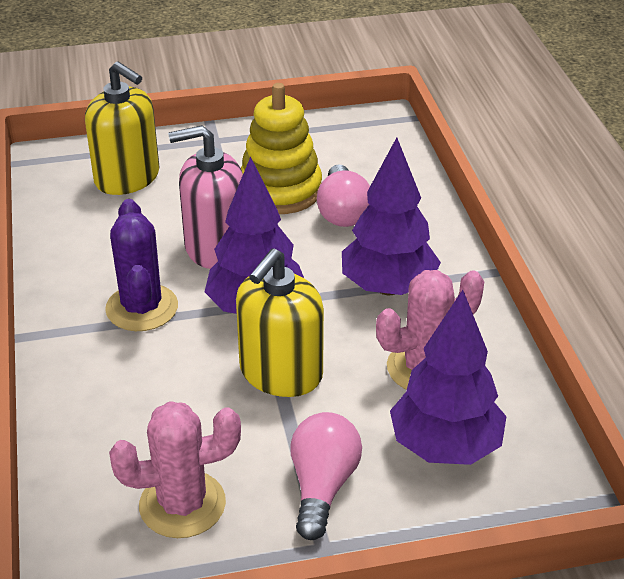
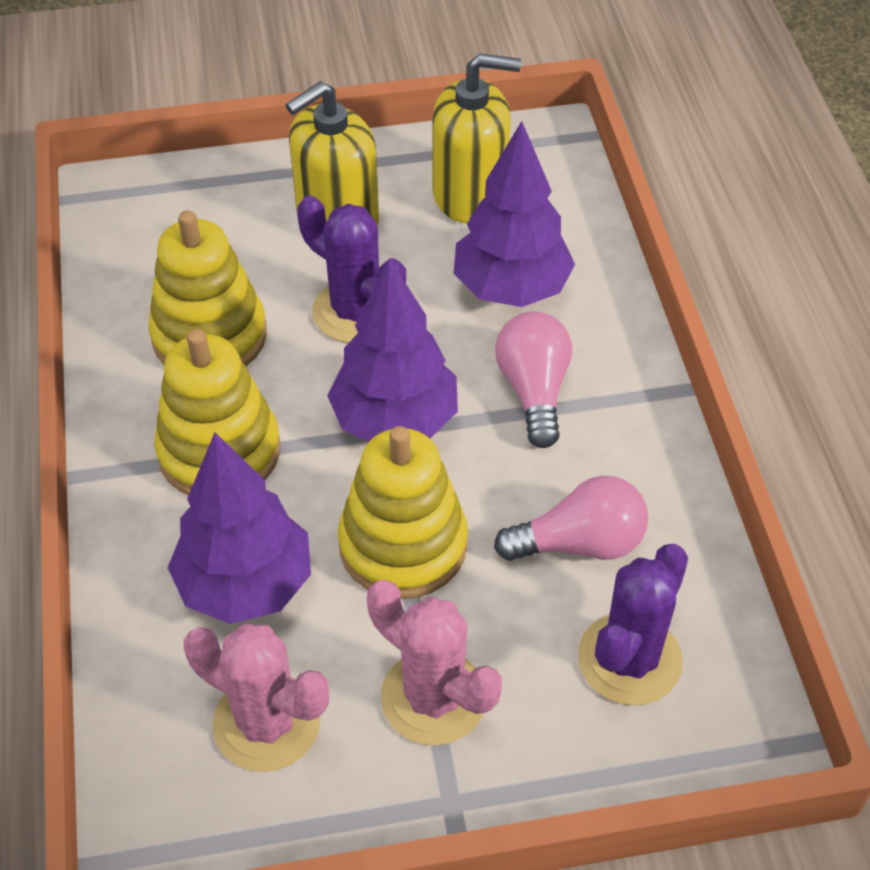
pink soap dispenser: 1 -> 0
purple cactus: 1 -> 2
yellow stacking toy: 1 -> 3

